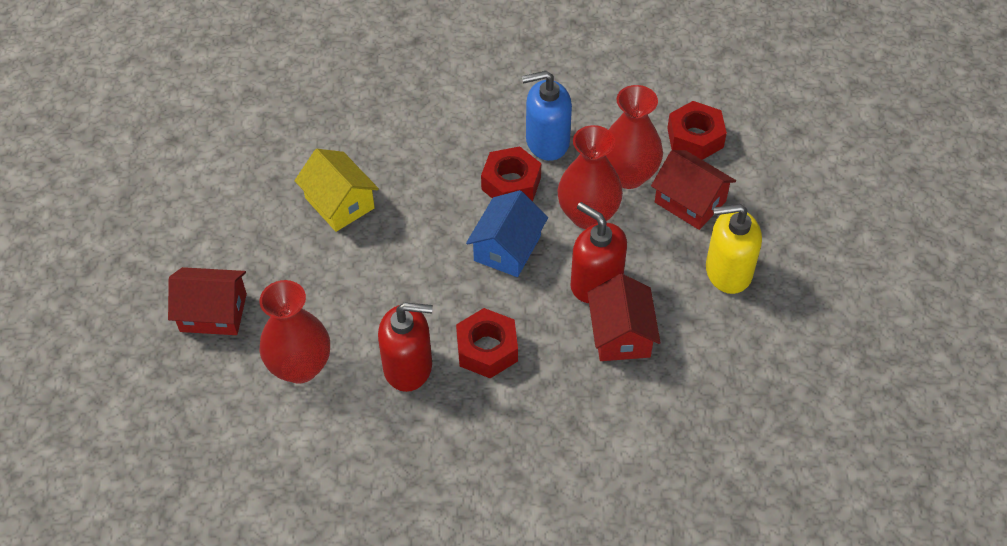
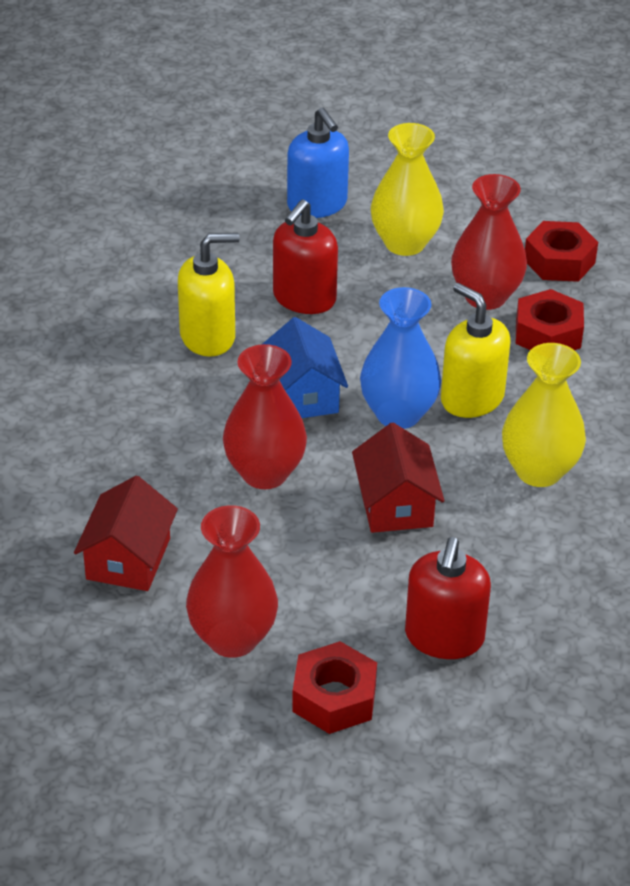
blue vase: 0 -> 1
red house: 3 -> 2
yellow house: 1 -> 0
yellow soap dispenser: 1 -> 2
yellow vase: 0 -> 2

